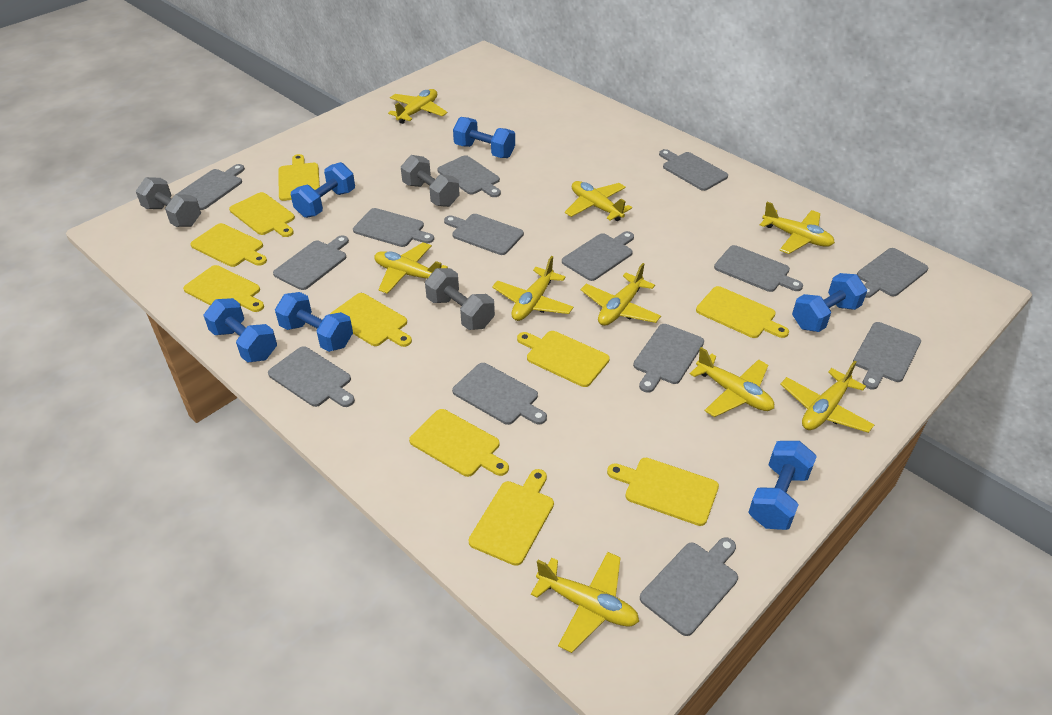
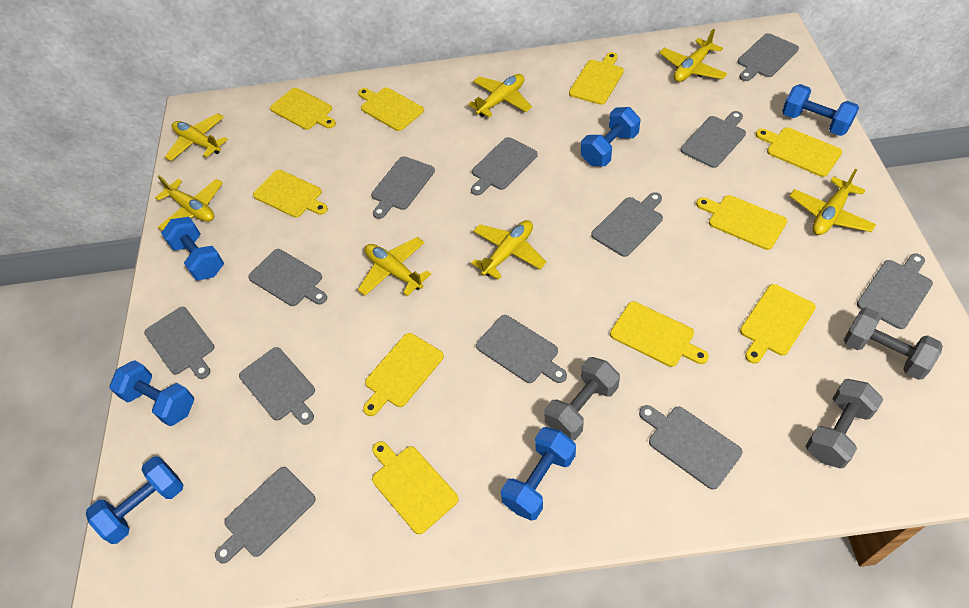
grey cutting board: 14 -> 12
yellow plane: 9 -> 7

